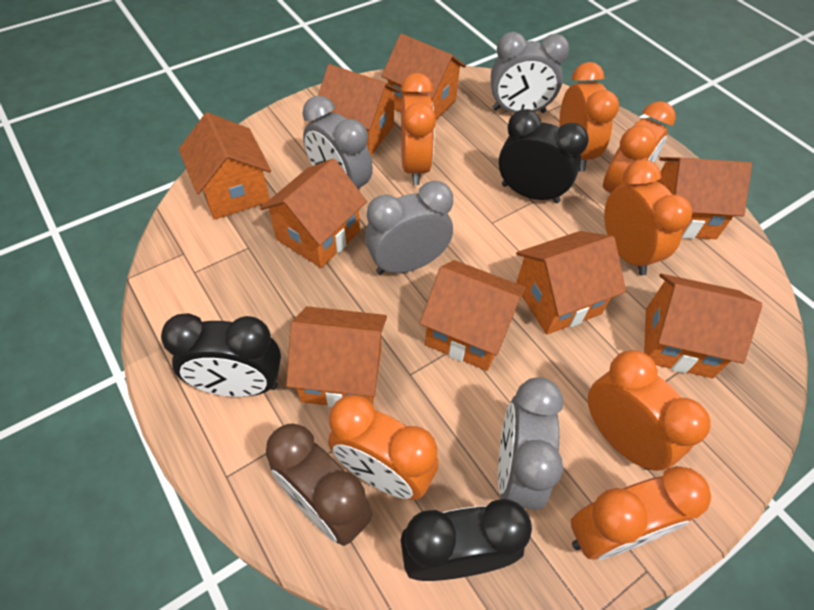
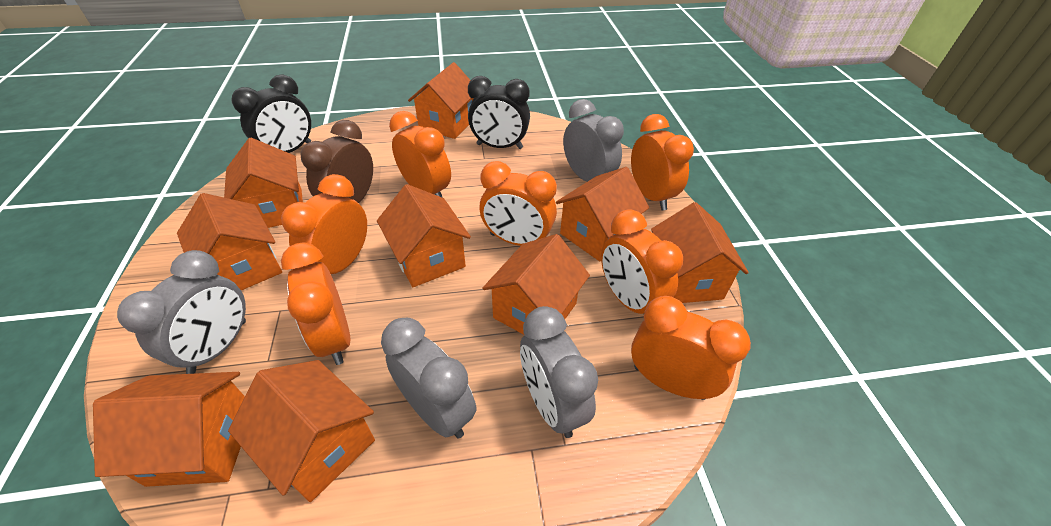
black clock: 3 -> 2

